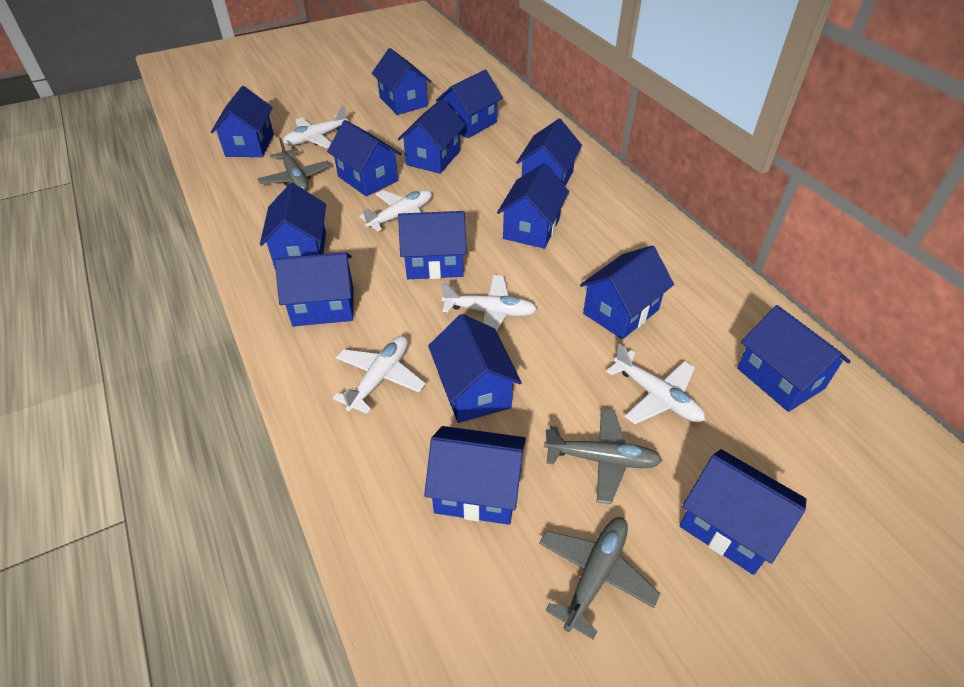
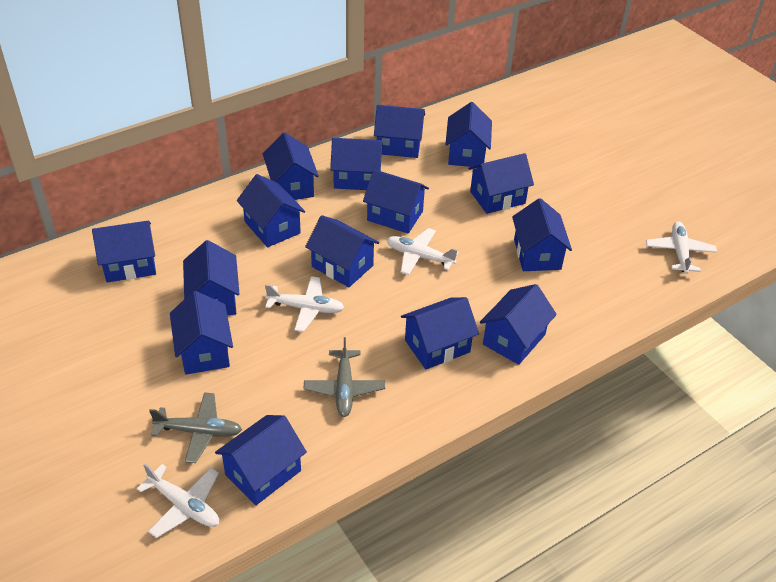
grey plane: 3 -> 2
white plane: 5 -> 4

